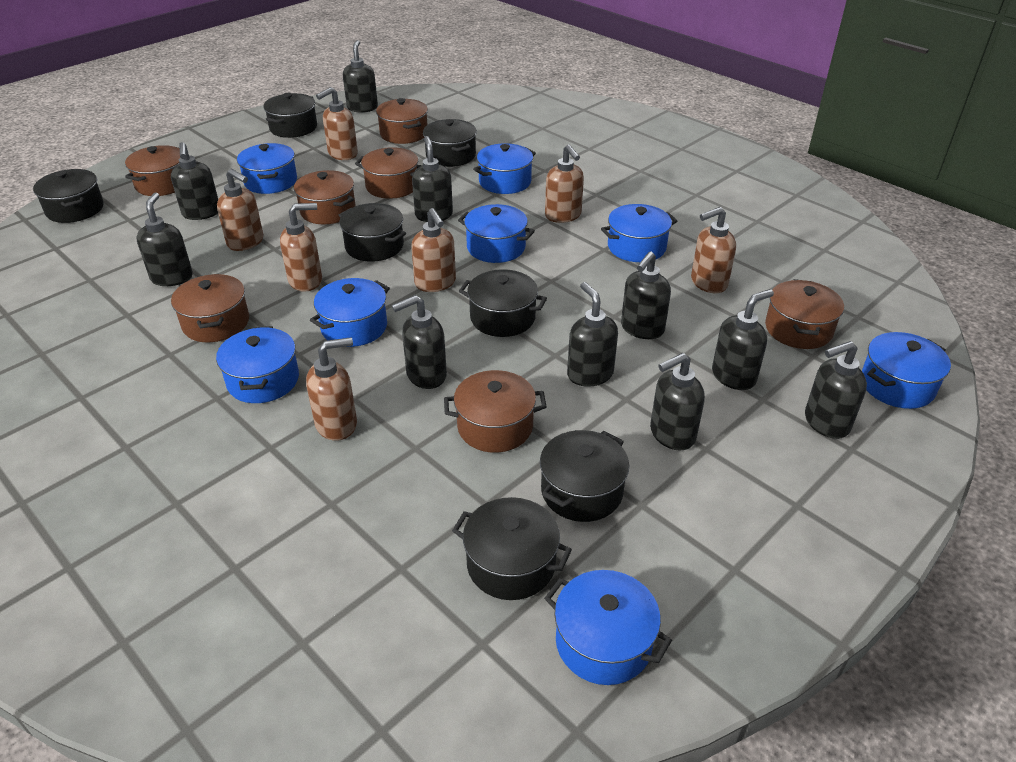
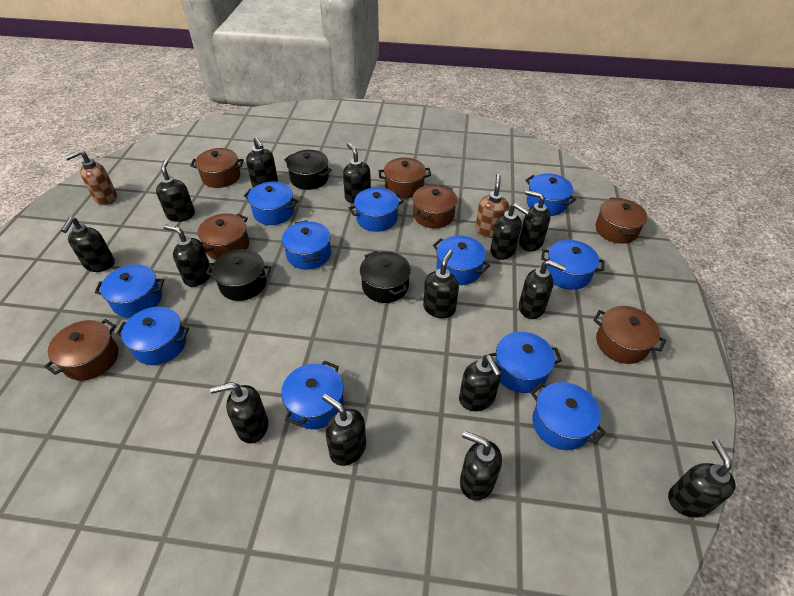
black pot: 7 -> 3
black soap dispenser: 10 -> 14
blue pot: 8 -> 11
brown soap dispenser: 7 -> 2

